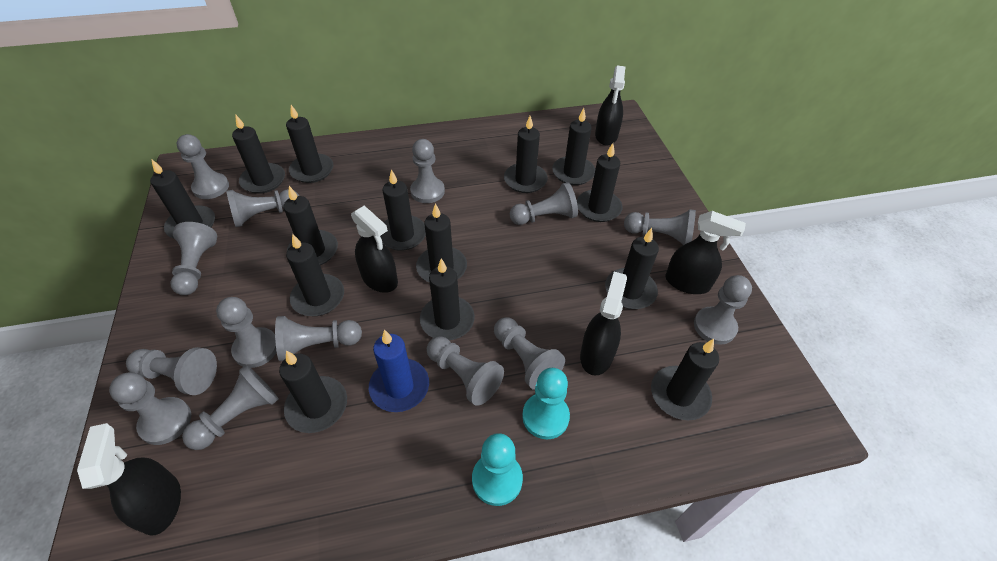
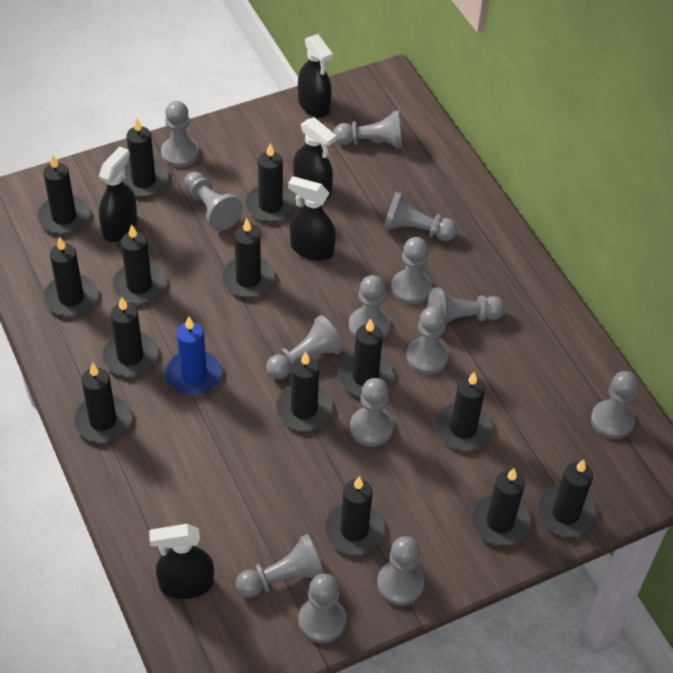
turquoise pawn: 2 -> 0

